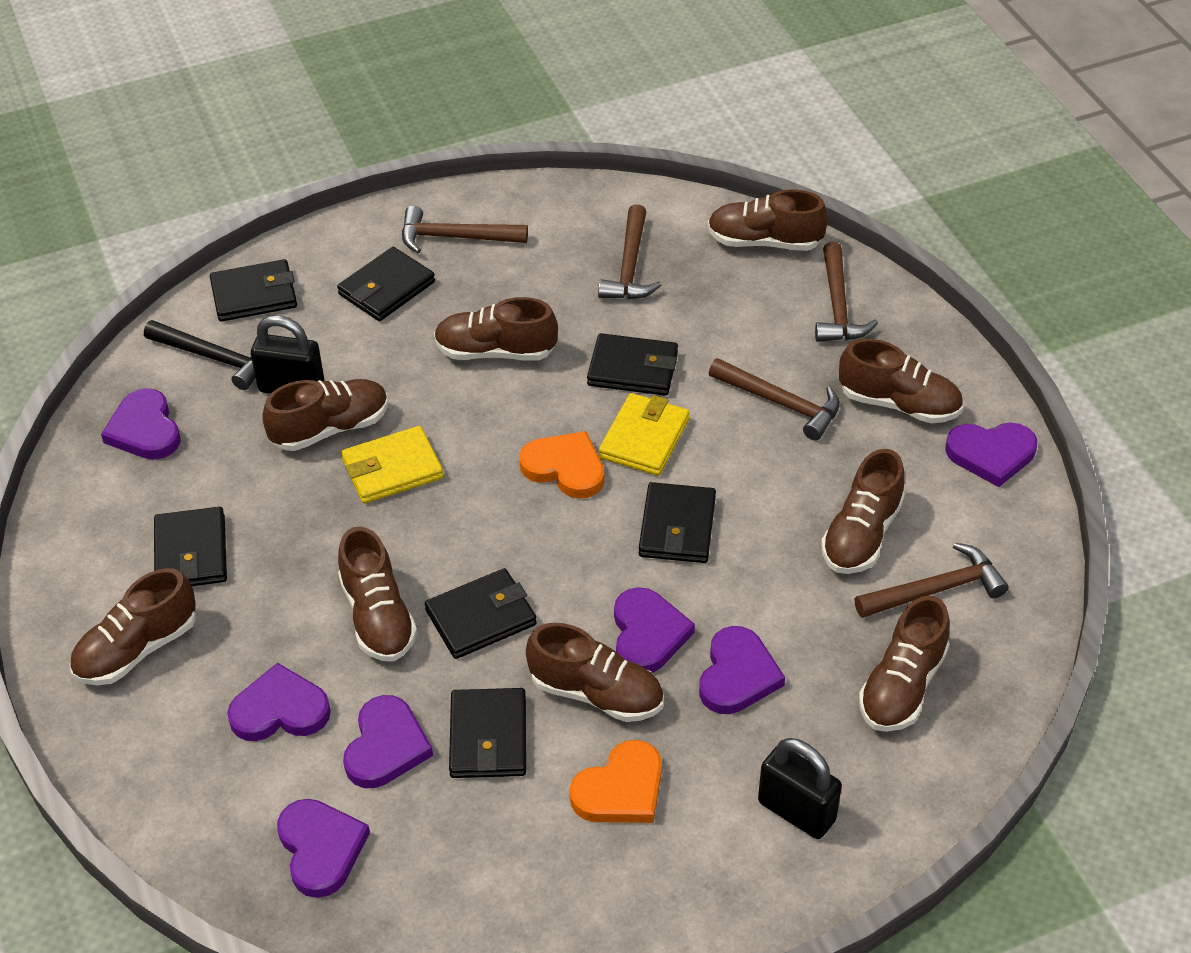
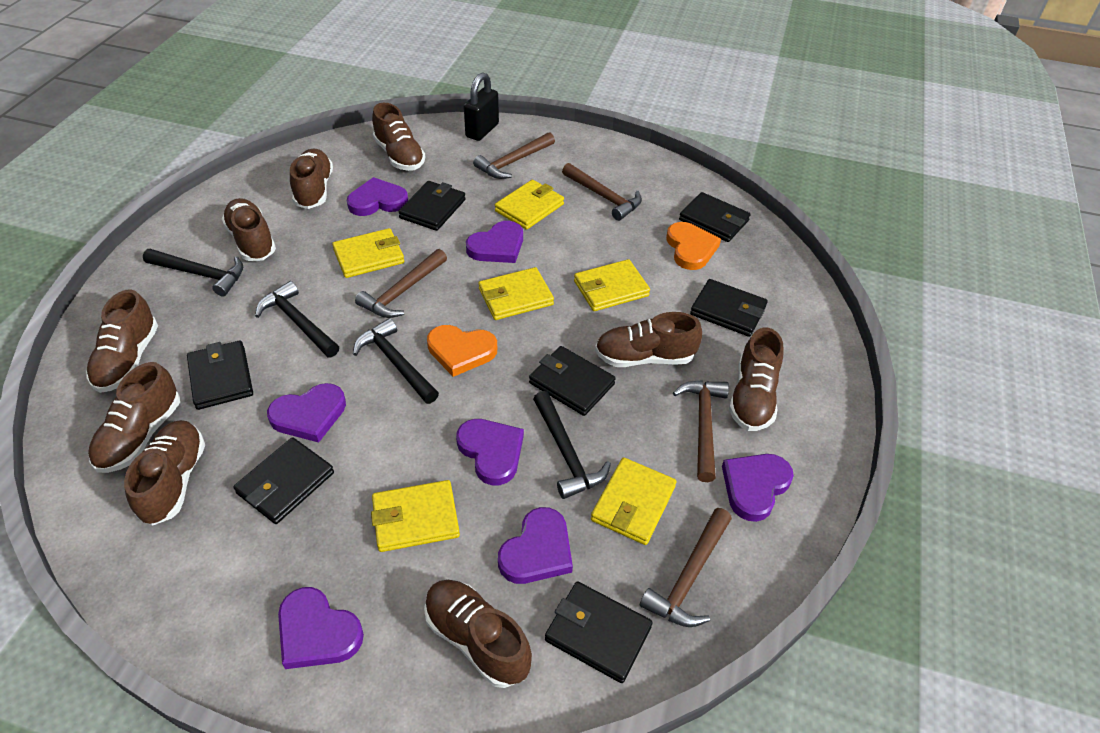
black hammer: 1 -> 4
black padlock: 2 -> 1
yellow wallet: 2 -> 6

